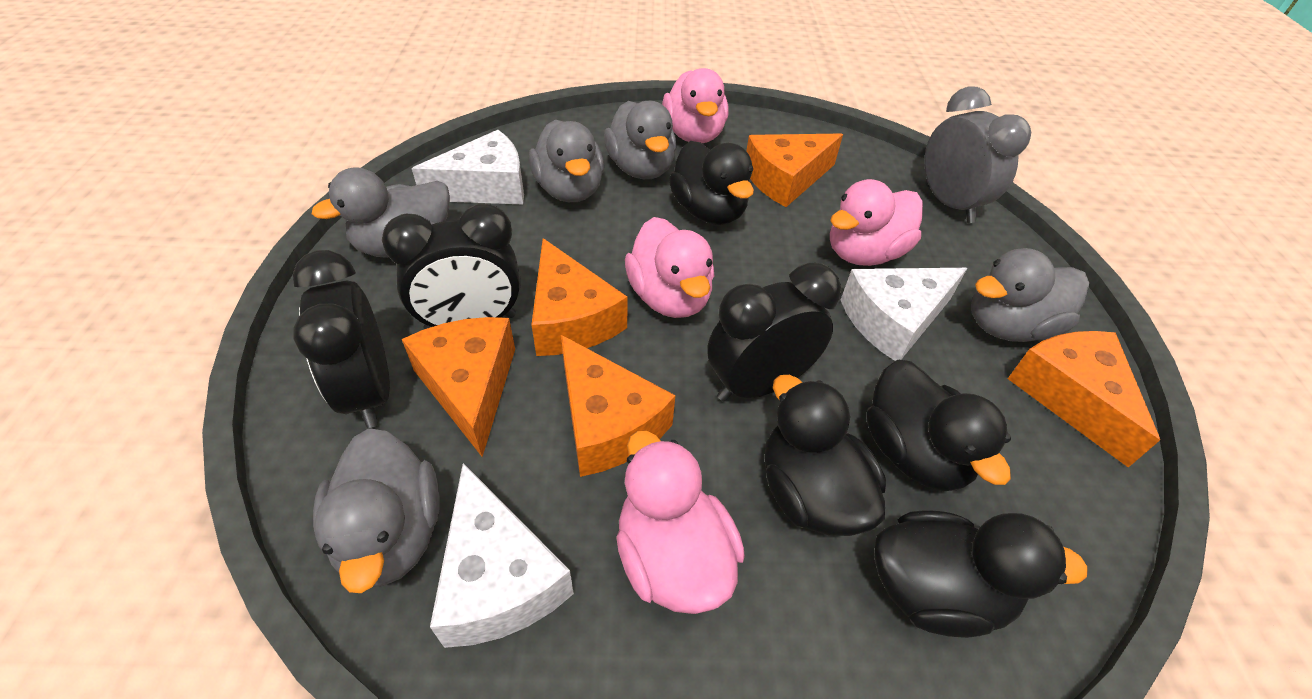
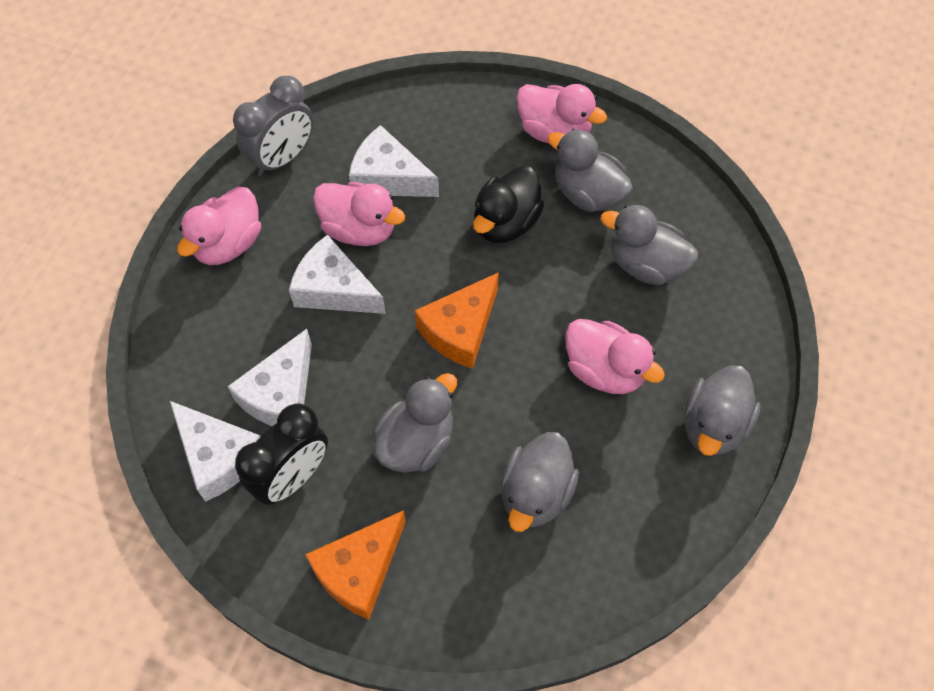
black clock: 3 -> 1
black duck: 4 -> 1
orange cheese: 5 -> 2
white cheese: 3 -> 4

